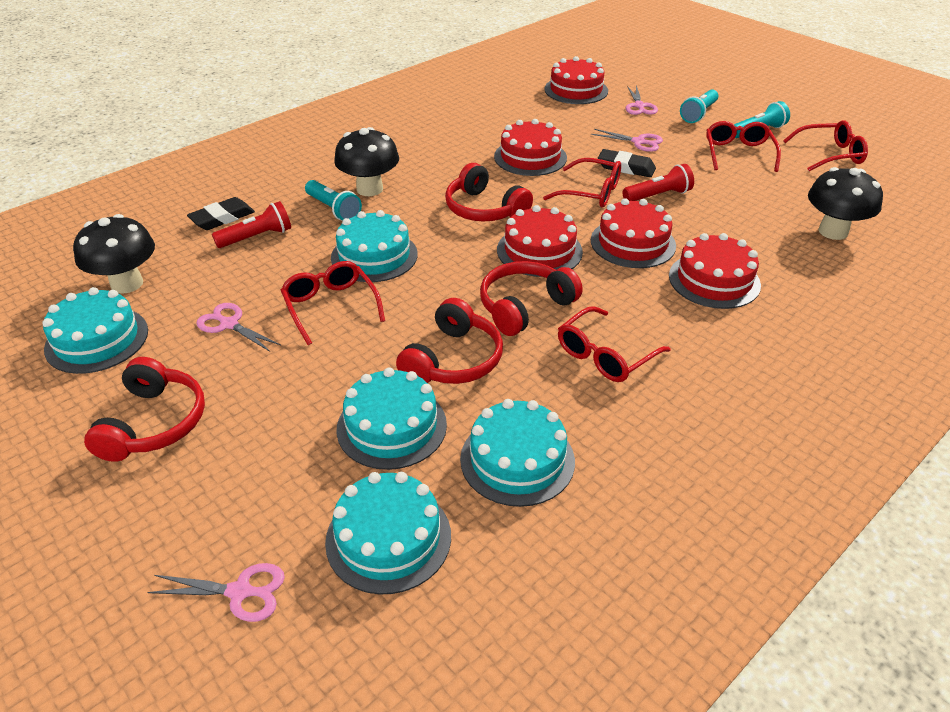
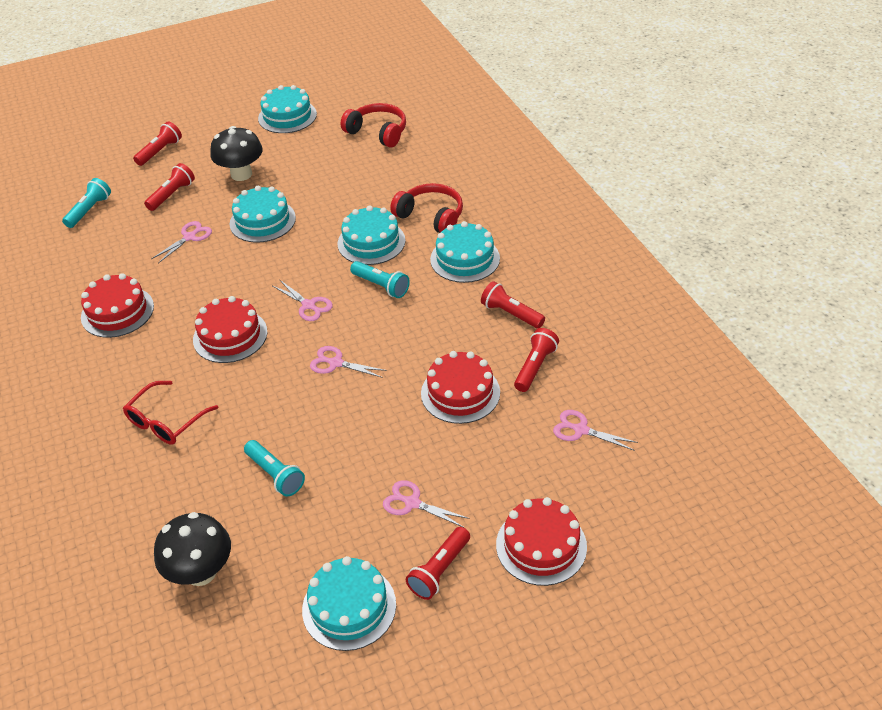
black eraser: 2 -> 0
black mushroom: 3 -> 2
pink scissors: 4 -> 5
red cake: 5 -> 4
red flashlight: 2 -> 5
red glasses: 5 -> 1
red headphones: 4 -> 2

